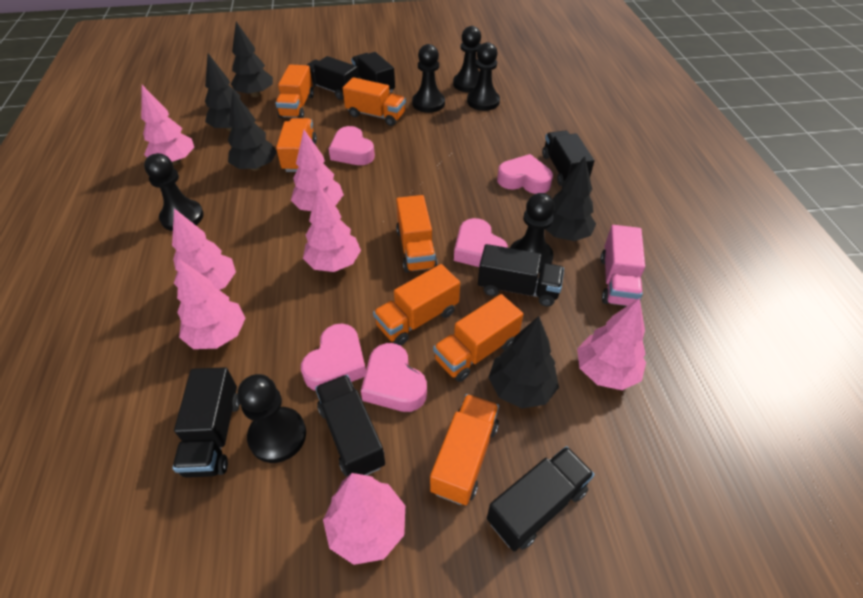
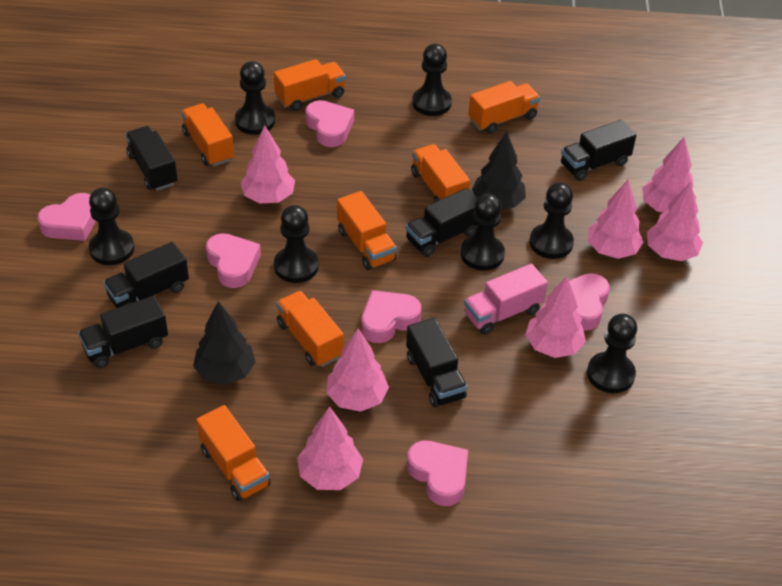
black pawn: 6 -> 7
black tree: 5 -> 2
black truck: 7 -> 6
pink heart: 5 -> 6

